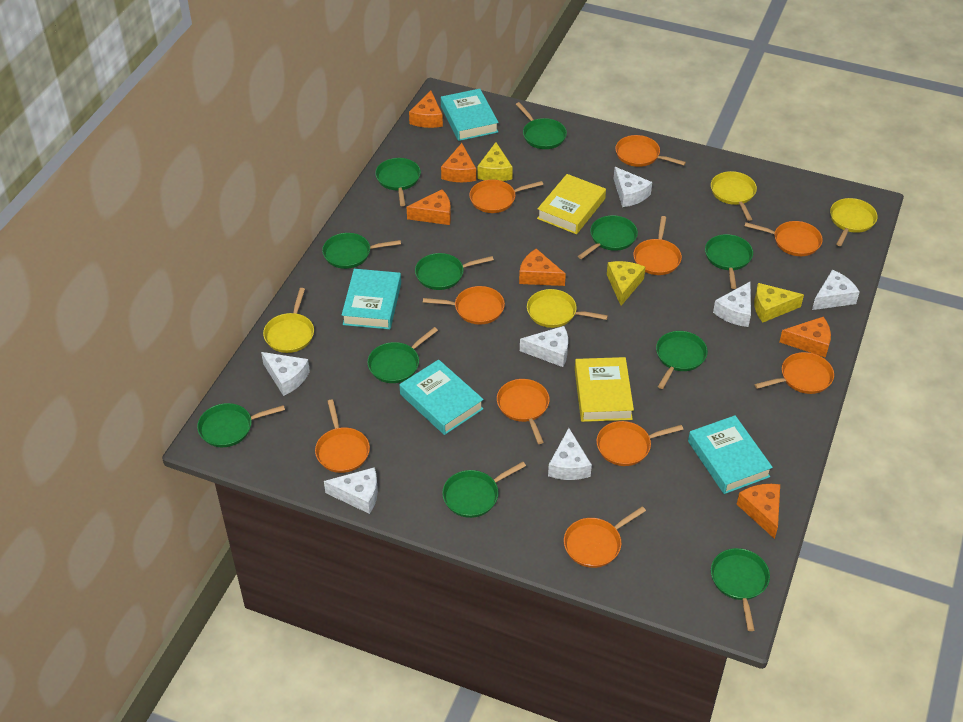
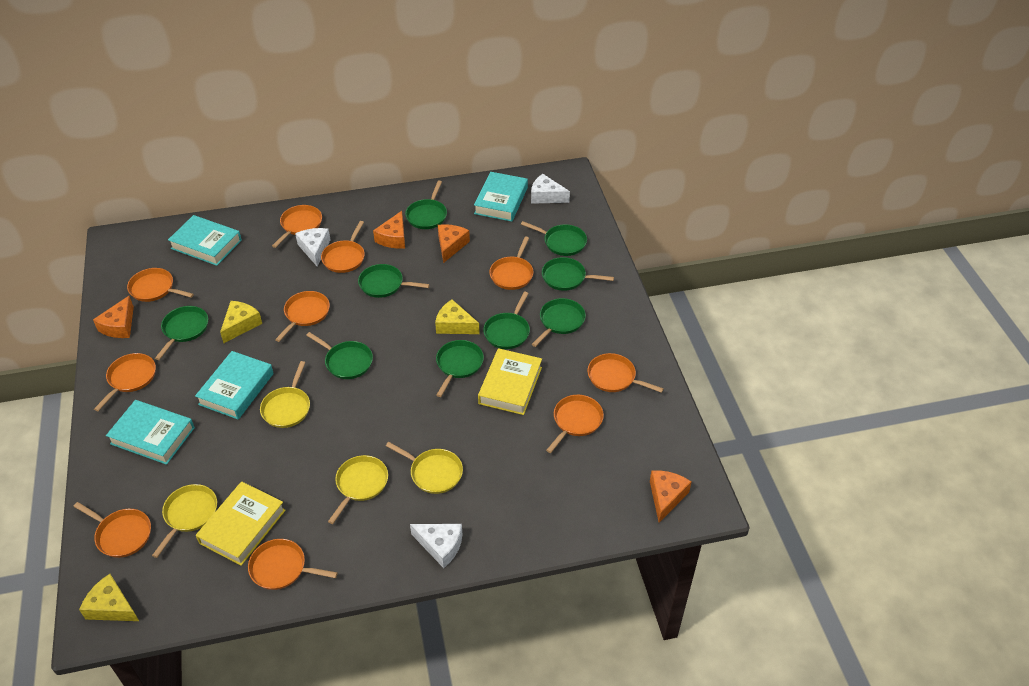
green pan: 11 -> 9
orange cheese: 6 -> 4
white cheese: 7 -> 3

